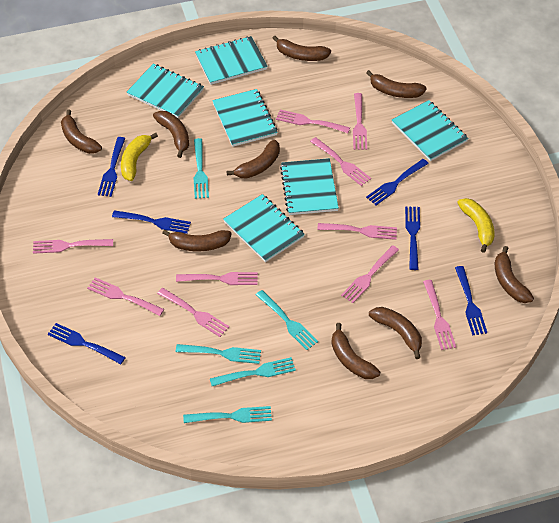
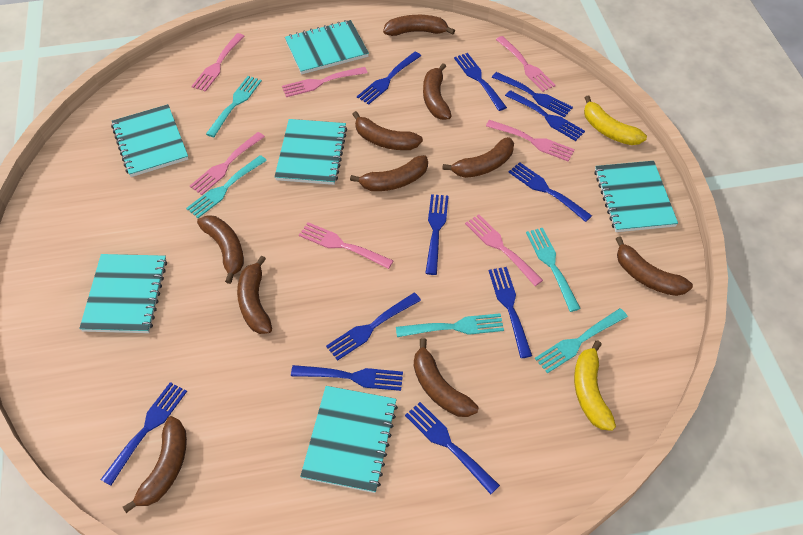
blue fork: 6 -> 11
brown banana: 9 -> 10
pink fork: 10 -> 7

